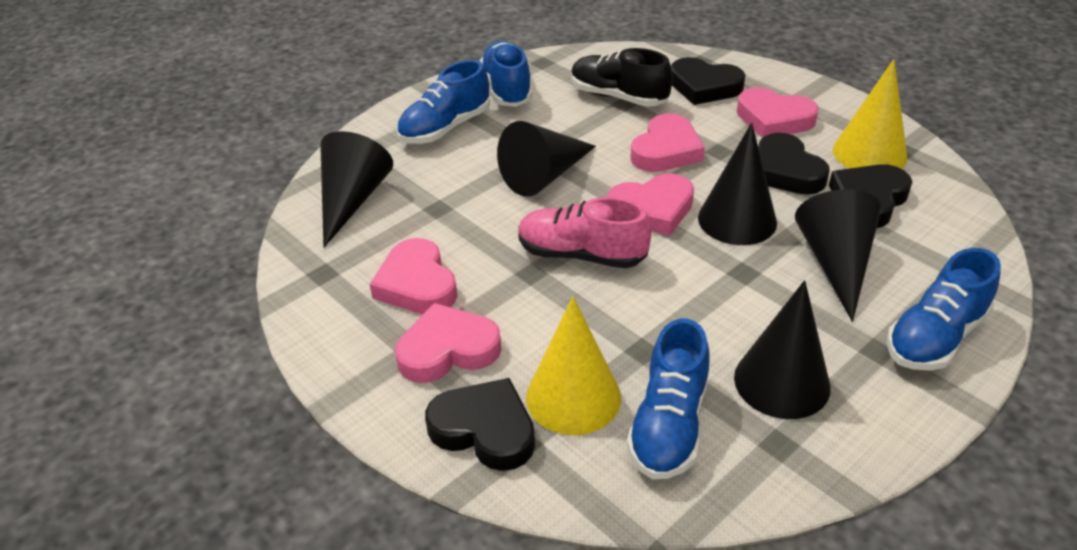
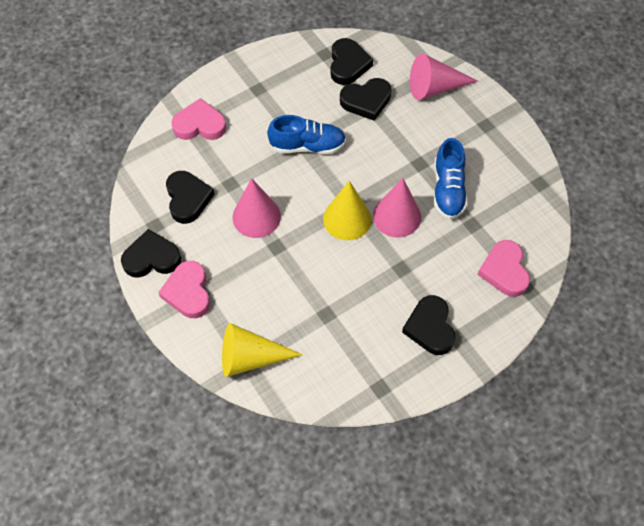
black cone: 5 -> 0
black heart: 4 -> 5
black shoe: 1 -> 0
blue shoe: 4 -> 2
pink cone: 0 -> 3
pink heart: 5 -> 3
pink shoe: 1 -> 0

